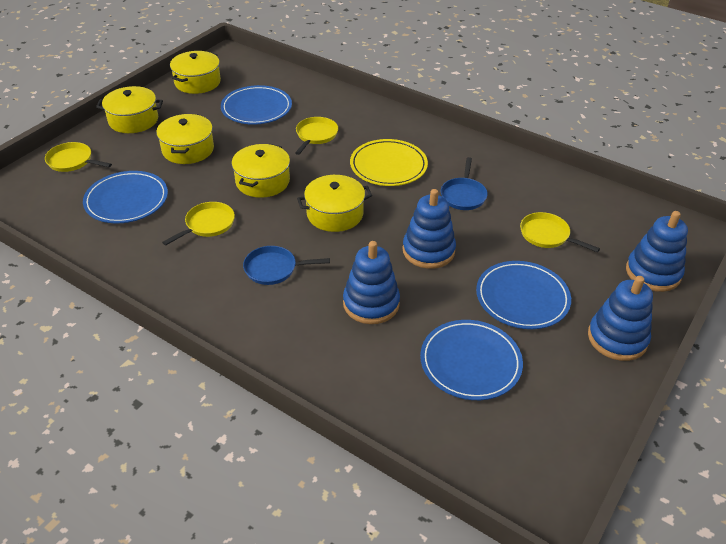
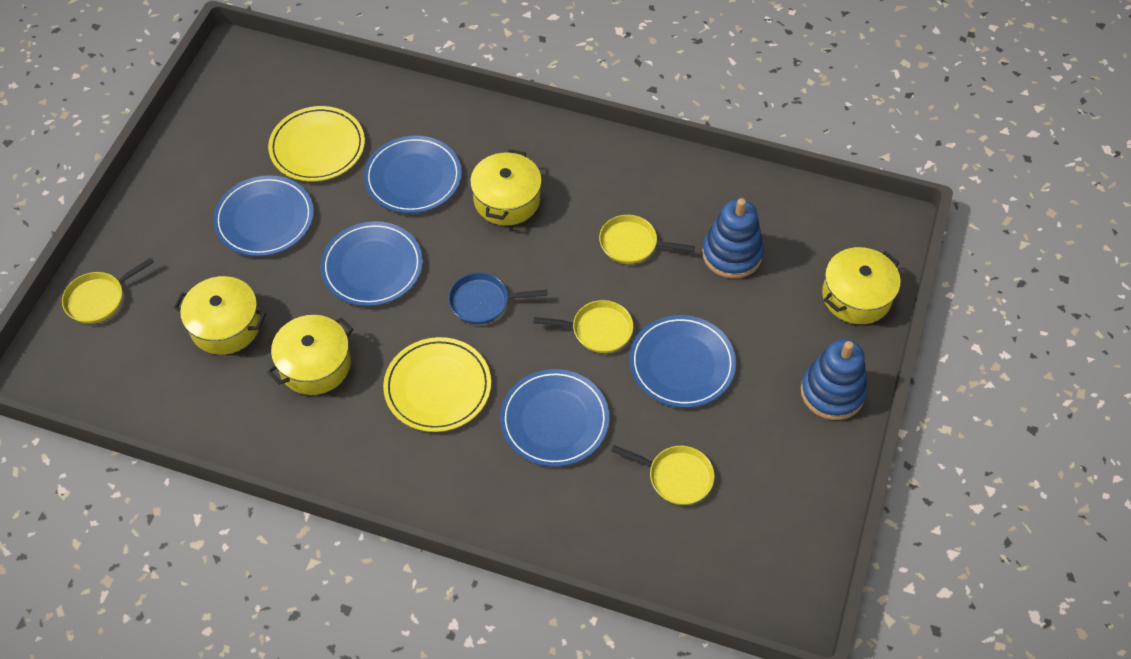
blue pan: 2 -> 1
blue plate: 4 -> 5
blue stacking toy: 4 -> 2
yellow plate: 1 -> 2
yellow pot: 5 -> 4

